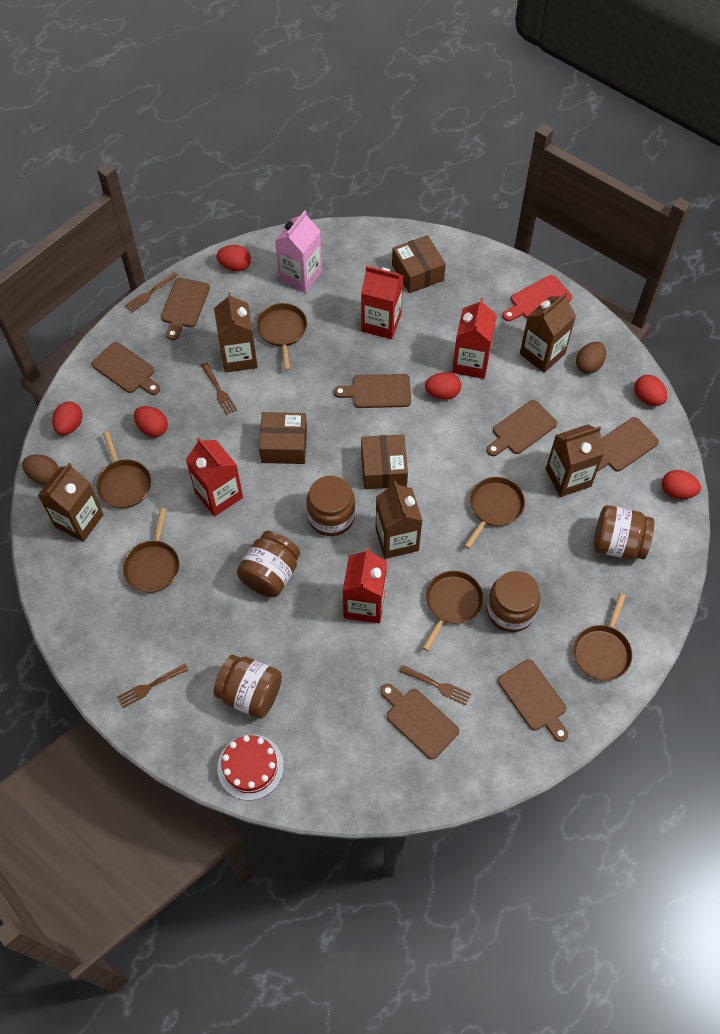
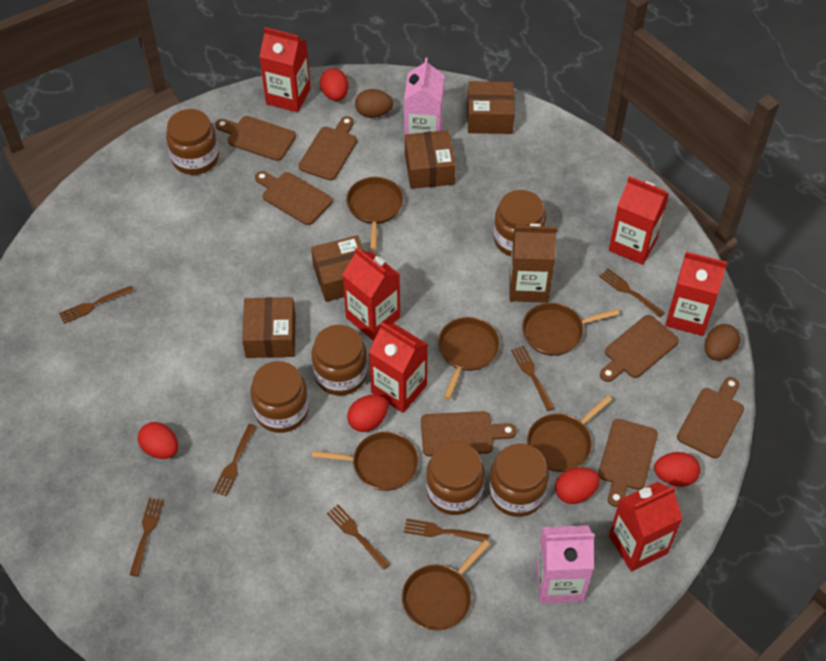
brown box: 3 -> 4
brown carton: 5 -> 1
brown fork: 4 -> 7
brown jar: 5 -> 6
pink carton: 1 -> 2
red cake: 1 -> 0
red carton: 4 -> 6
red cutting board: 1 -> 0
red egg: 6 -> 5

